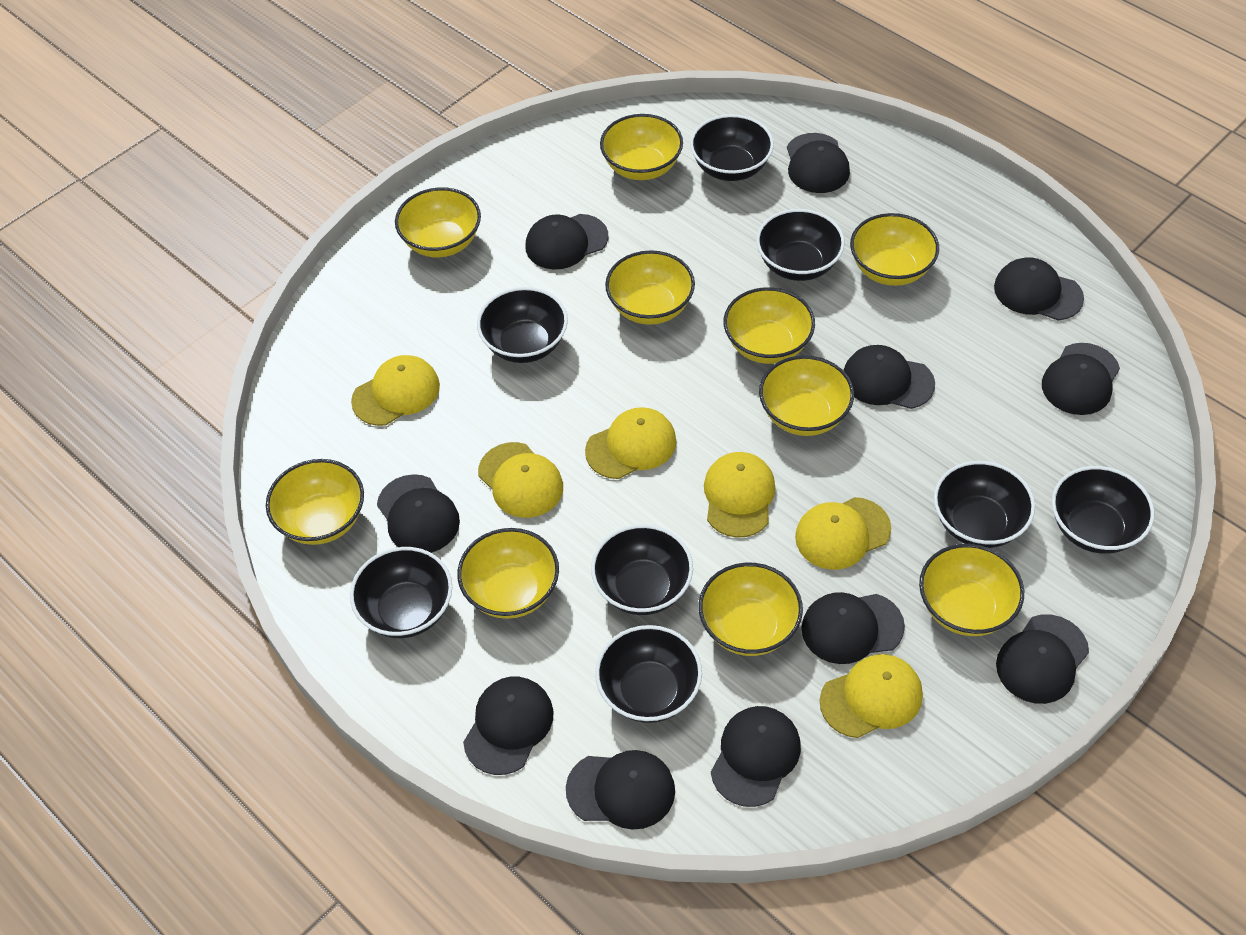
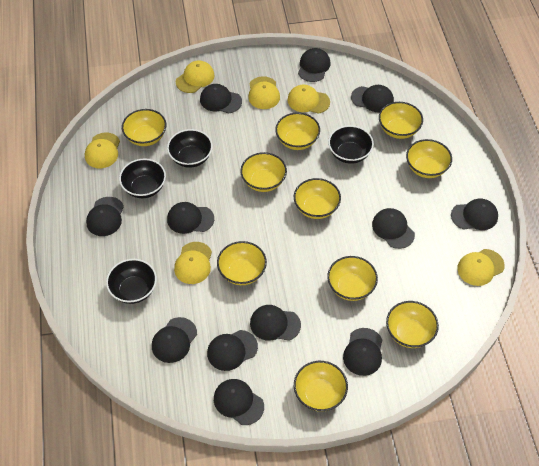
black bowl: 8 -> 4
black cap: 11 -> 12

